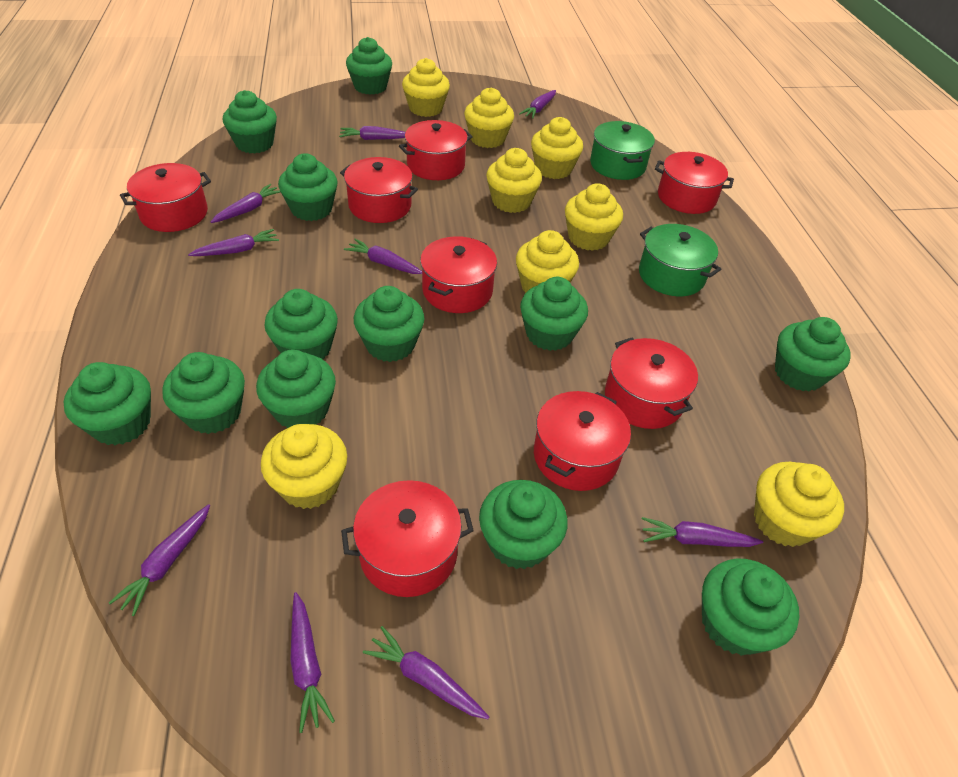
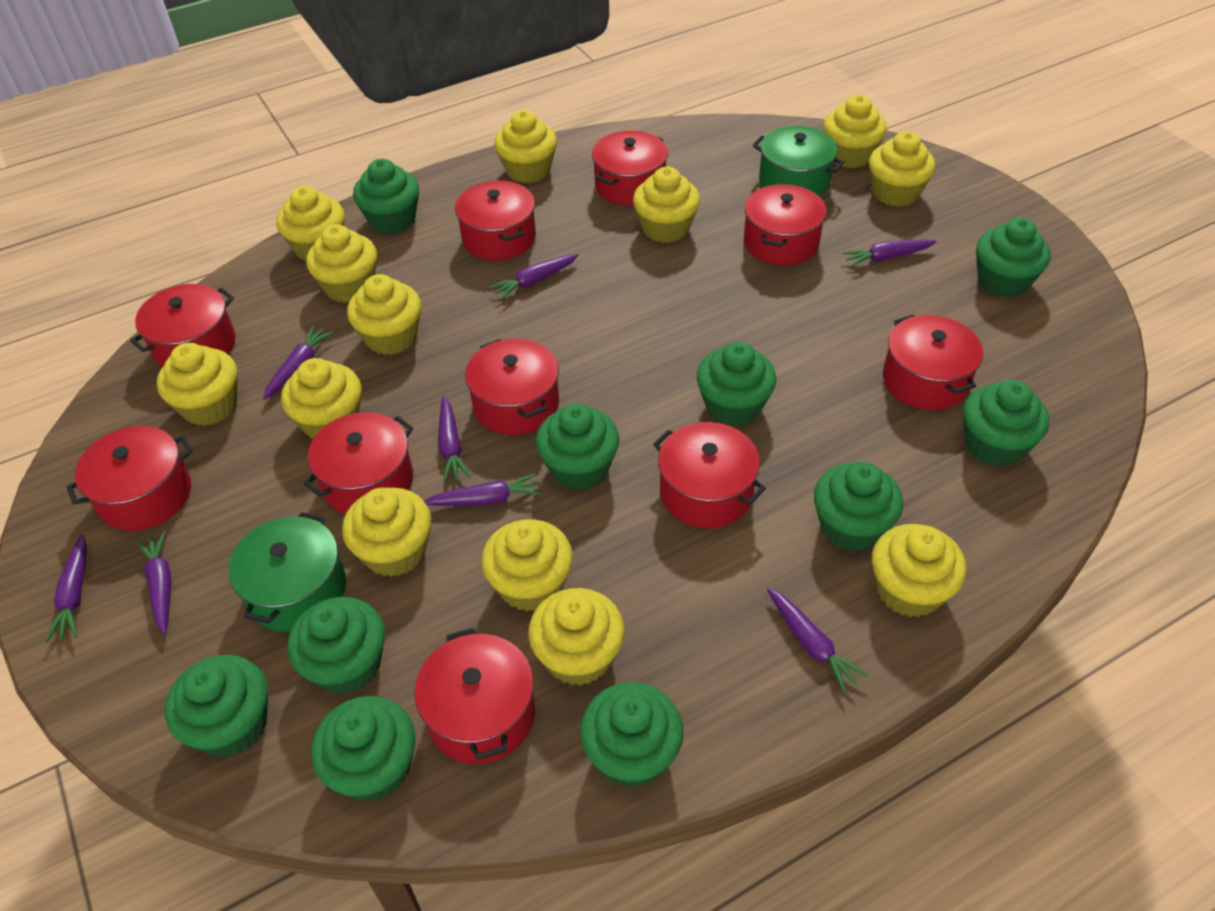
green cupcake: 12 -> 10
purple carrot: 9 -> 8
red pot: 8 -> 10
yellow cupcake: 8 -> 13

